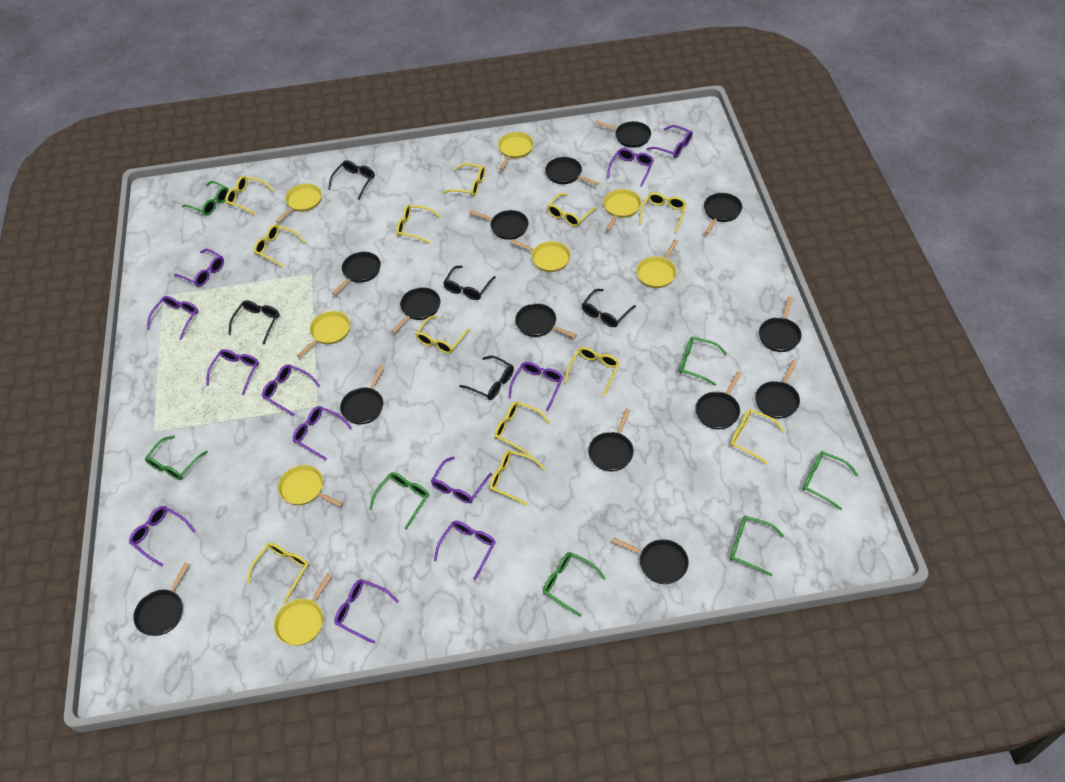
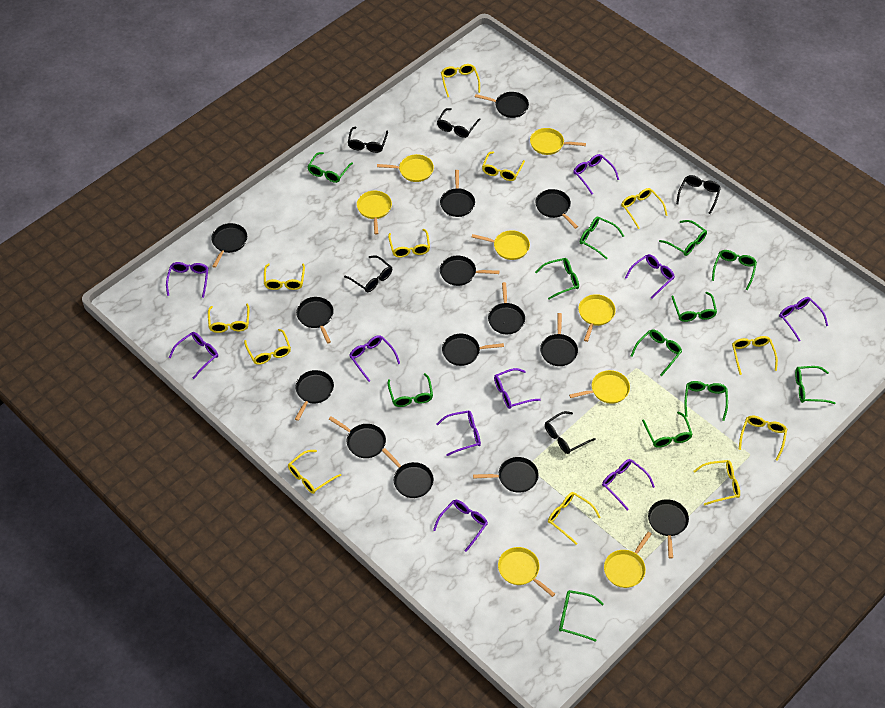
green glasses: 7 -> 12
purple glasses: 12 -> 10

